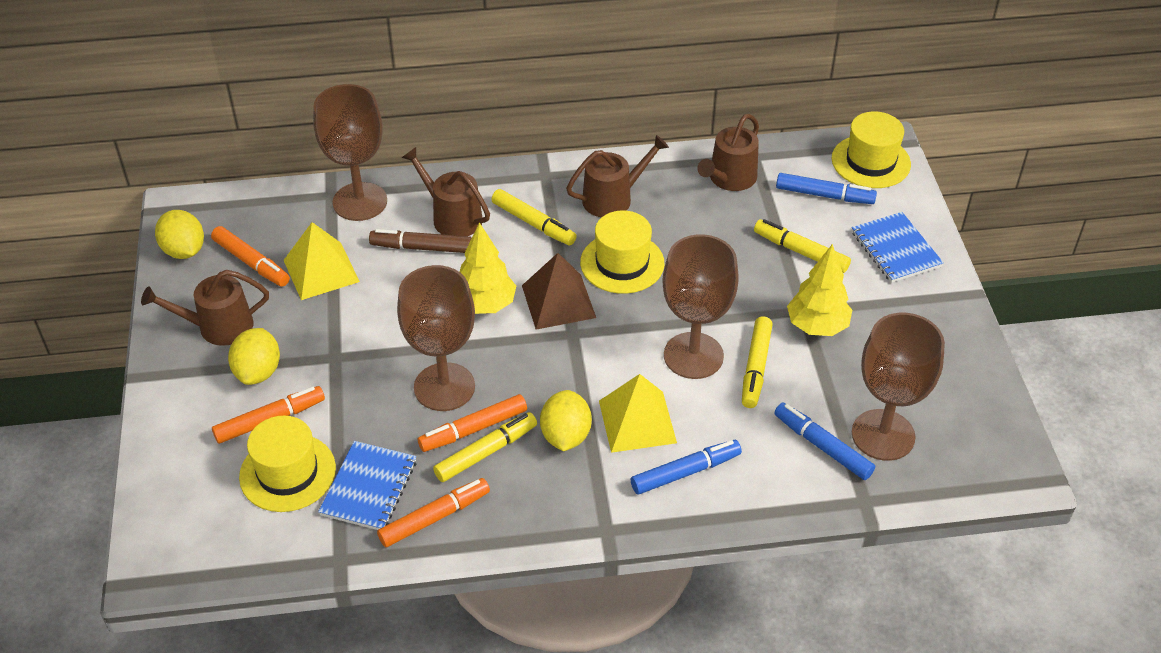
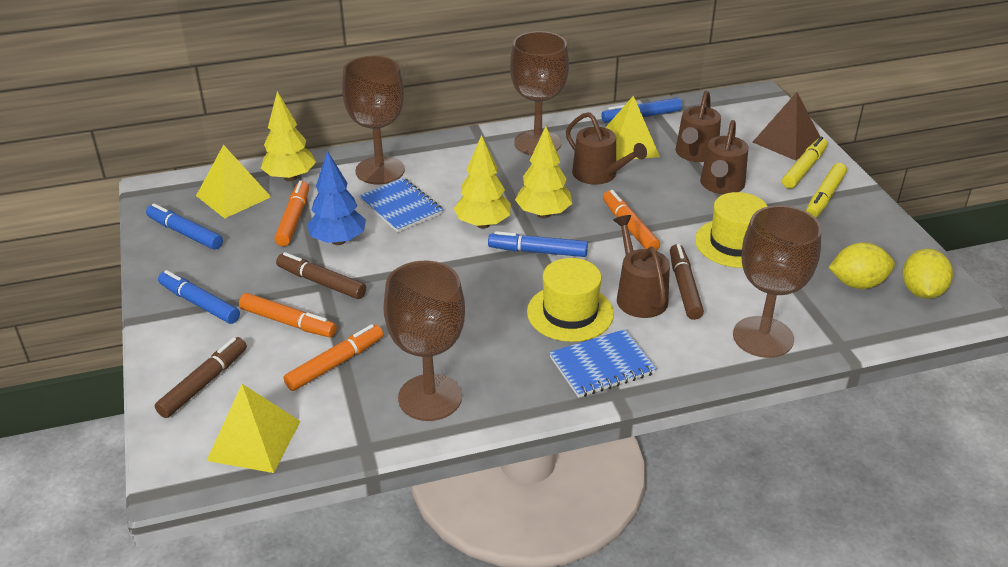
blue marker: 3 -> 4
blue tree: 0 -> 1
brown marker: 1 -> 3
yellow hat: 3 -> 2
yellow lemon: 3 -> 2
yellow marker: 4 -> 2
yellow pyramid: 2 -> 3
yellow tree: 2 -> 3

